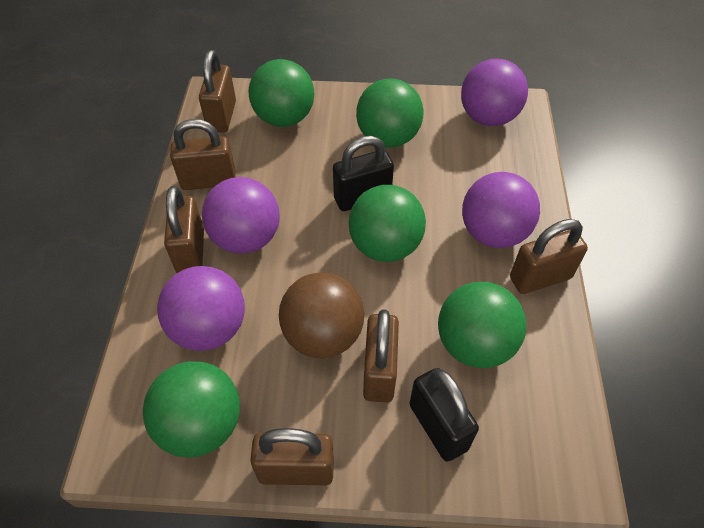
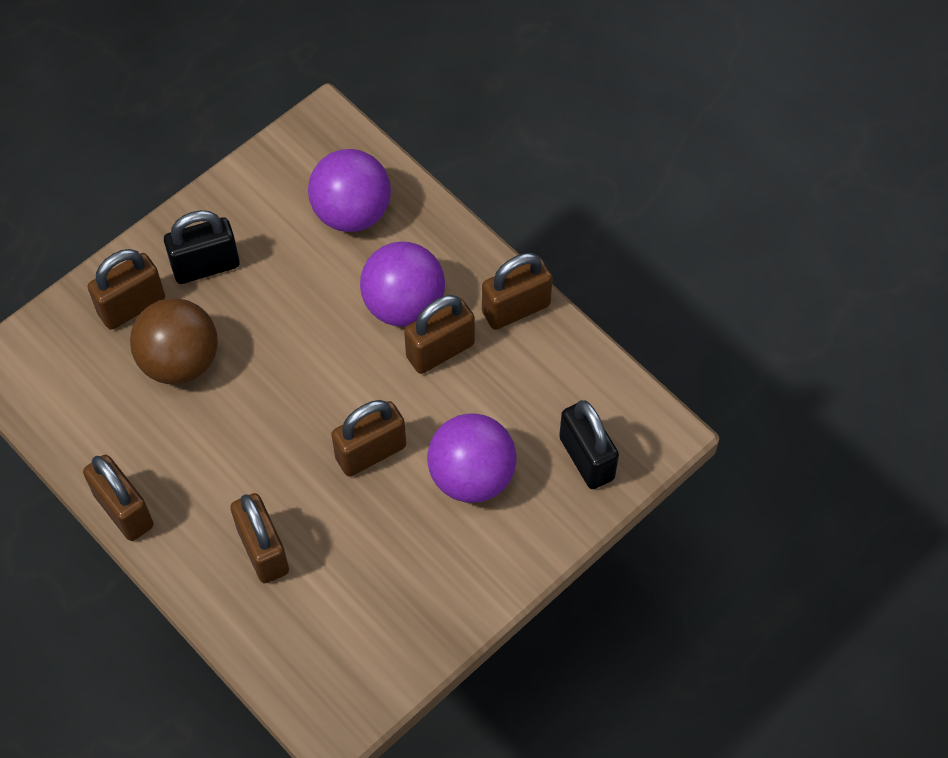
green ball: 5 -> 0
purple ball: 4 -> 3

